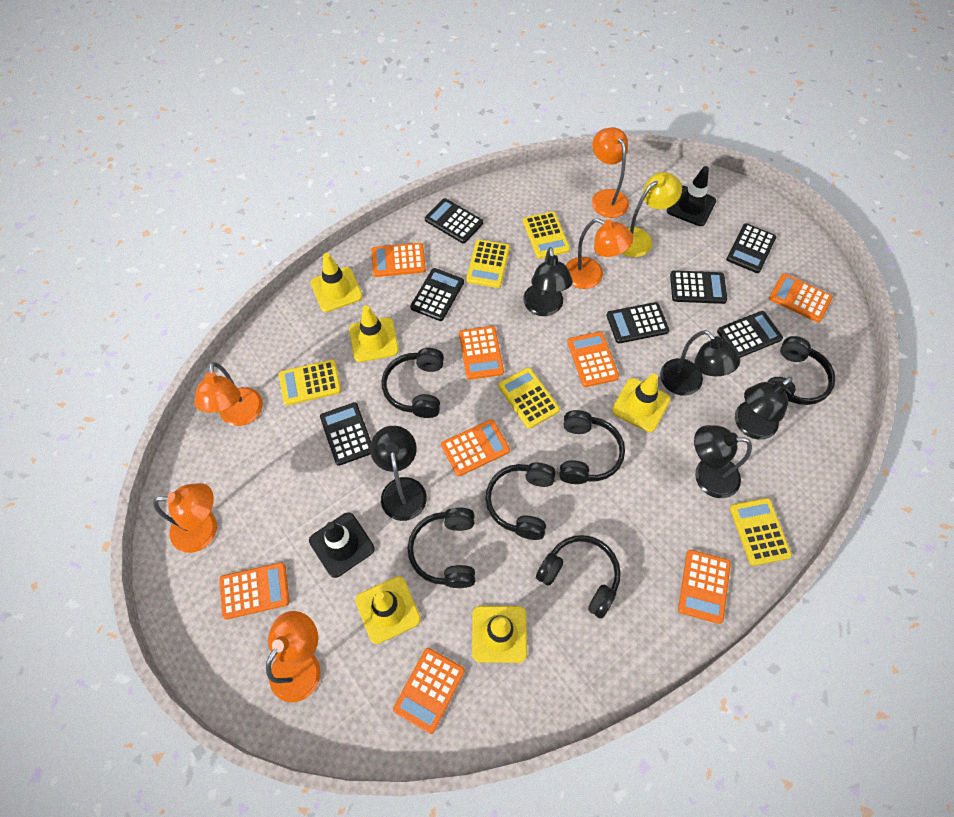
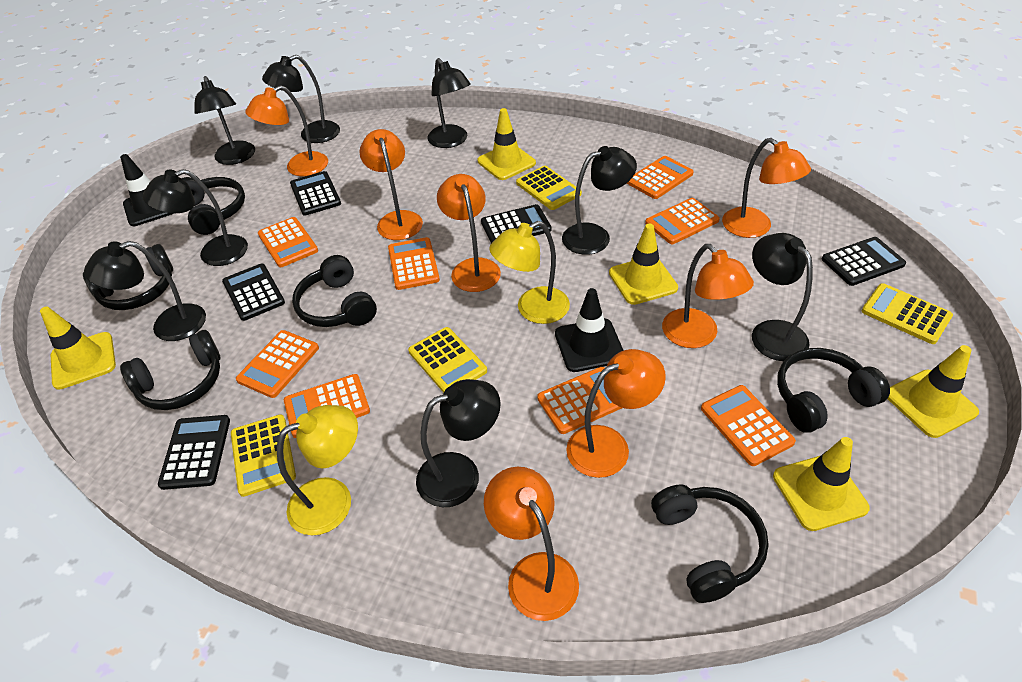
black calculator: 7 -> 5
black lamp: 5 -> 8
orange lamp: 5 -> 7
yellow calculator: 5 -> 4
yellow lamp: 1 -> 2

